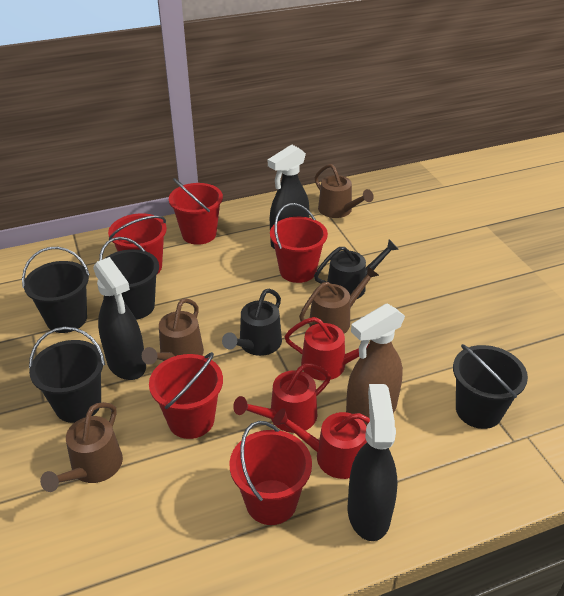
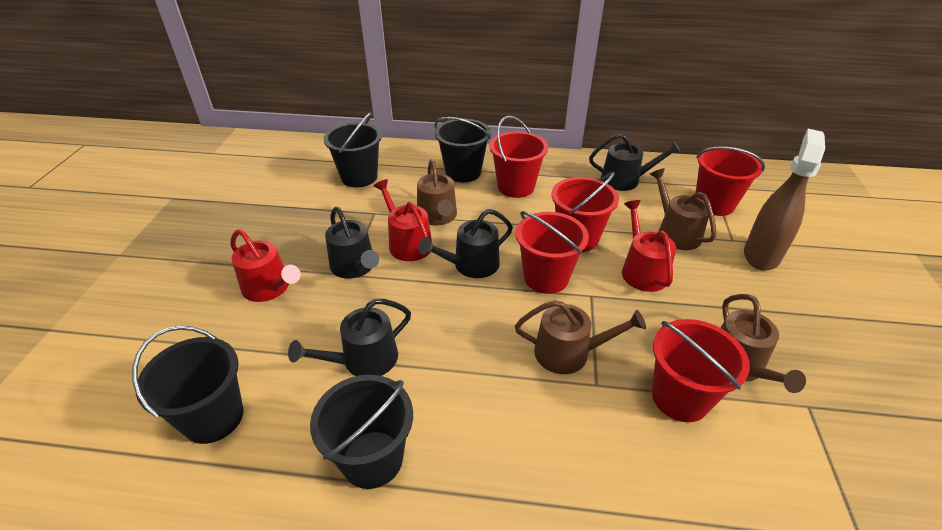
black spray bottle: 3 -> 0
black watering can: 2 -> 4

